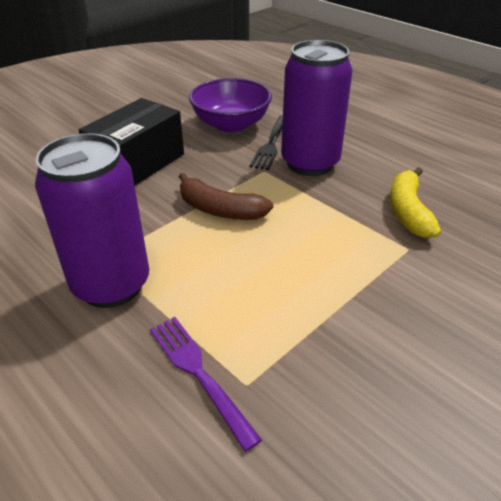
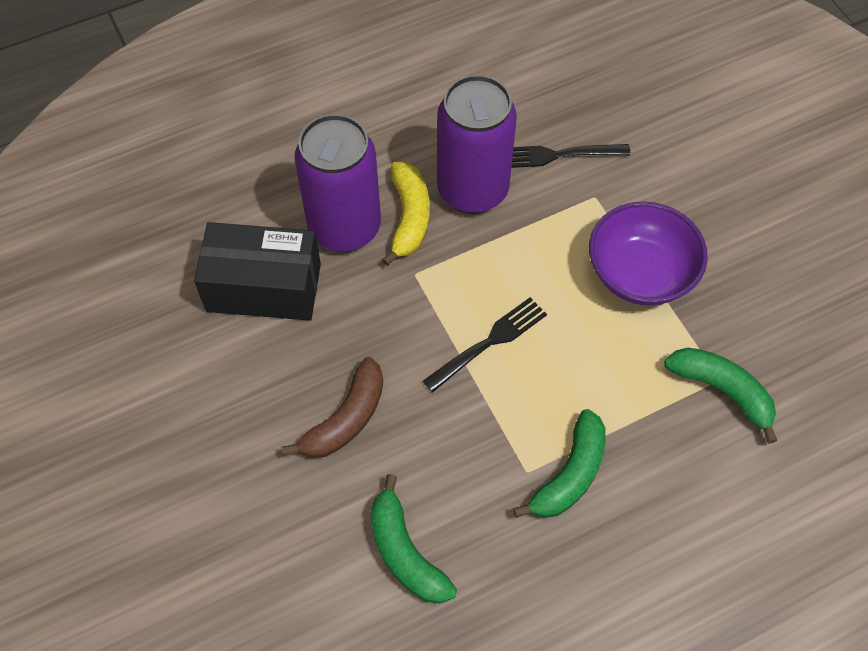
black fork: 1 -> 2
green banana: 0 -> 3
purple fork: 1 -> 0

